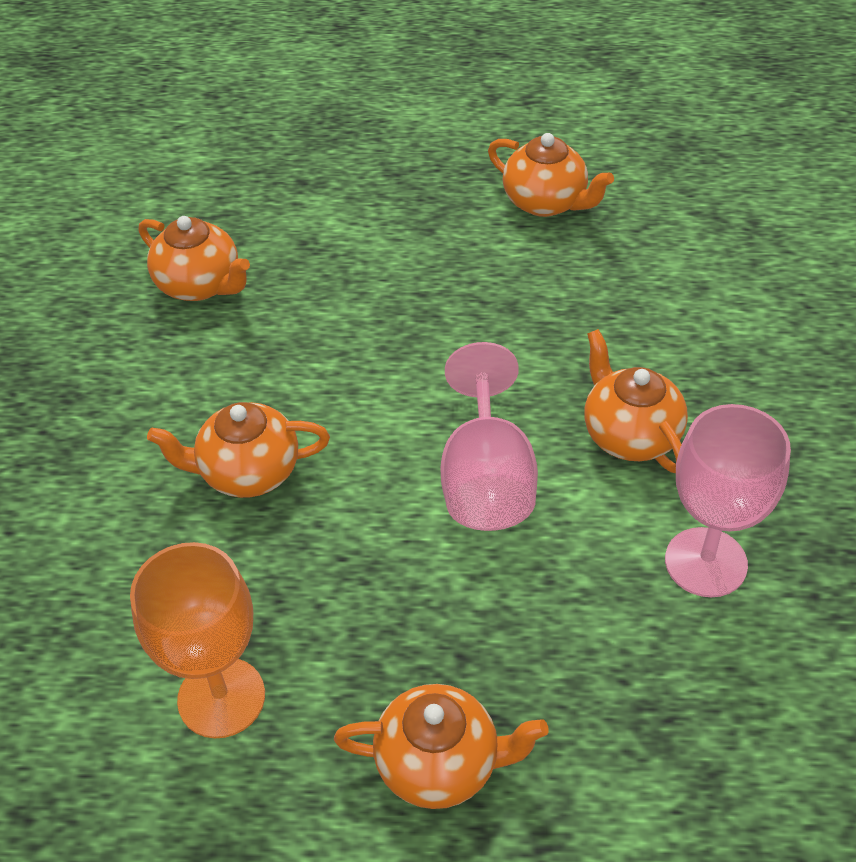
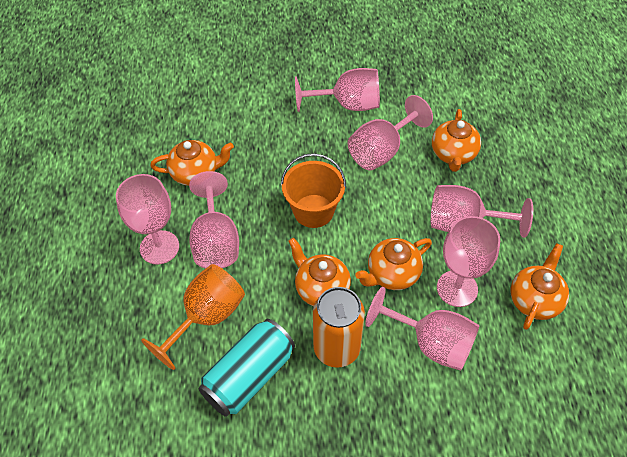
orange bucket: 0 -> 1
orange can: 0 -> 1
pink goblet: 2 -> 7
turquoise can: 0 -> 1

